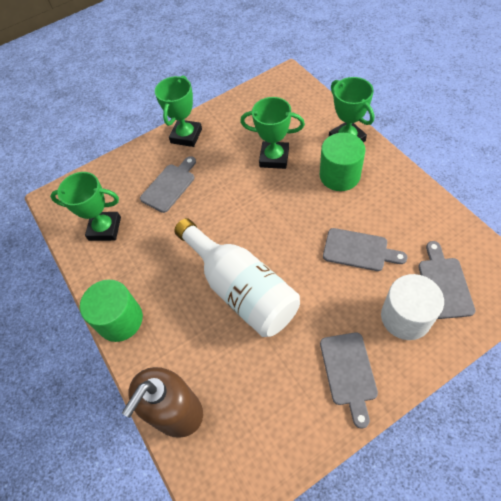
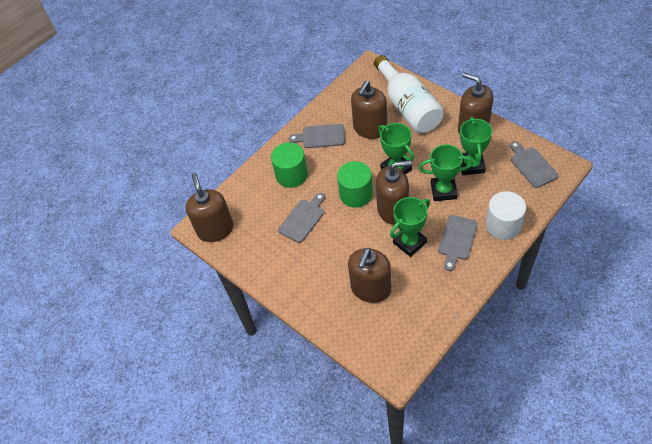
brown soap dispenser: 1 -> 5

